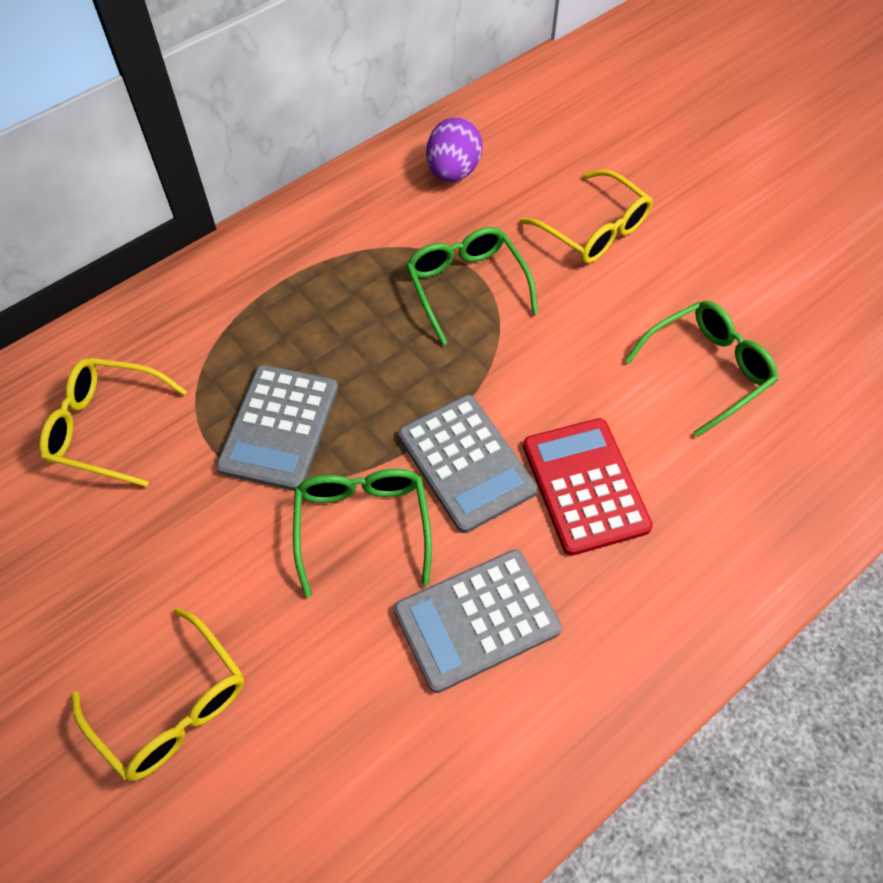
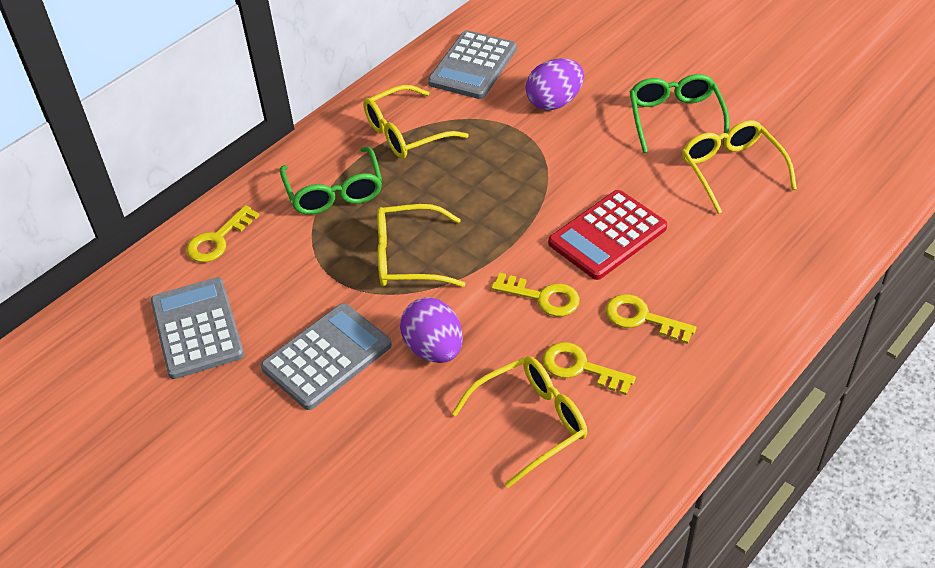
green glasses: 3 -> 2
purple egg: 1 -> 2
yellow glasses: 3 -> 4
yellow key: 0 -> 4

